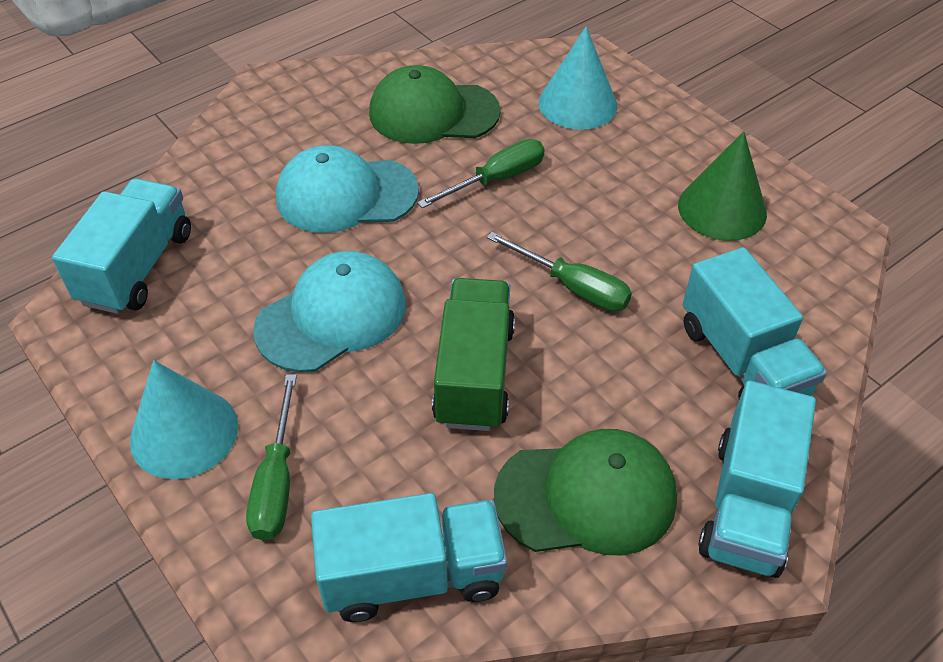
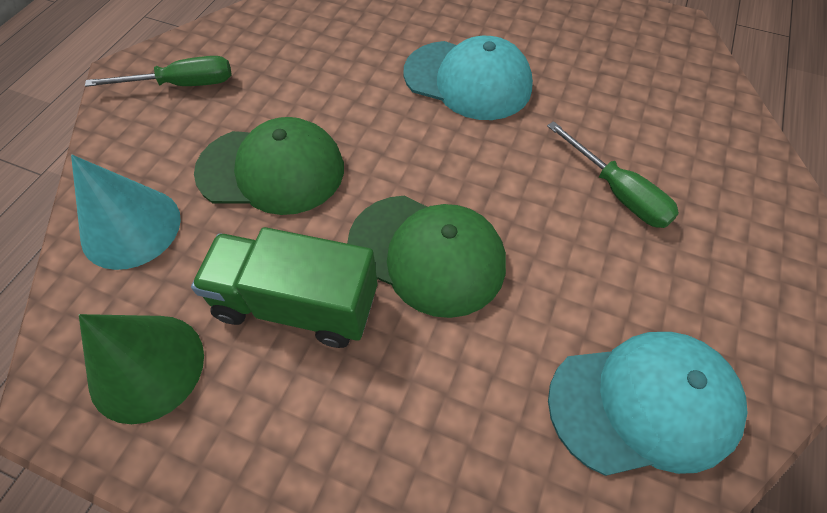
green screwdriver: 3 -> 2
turquoise cone: 2 -> 1
turquoise truck: 4 -> 0

